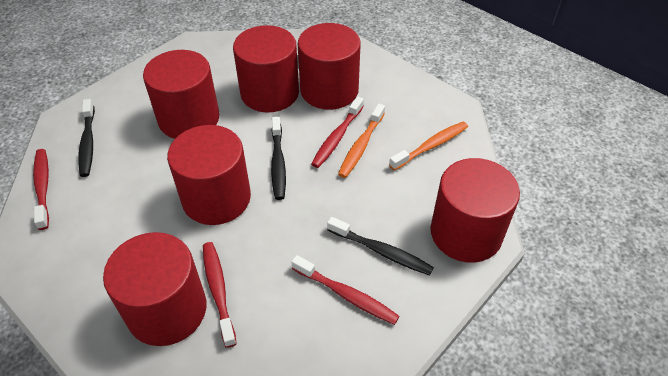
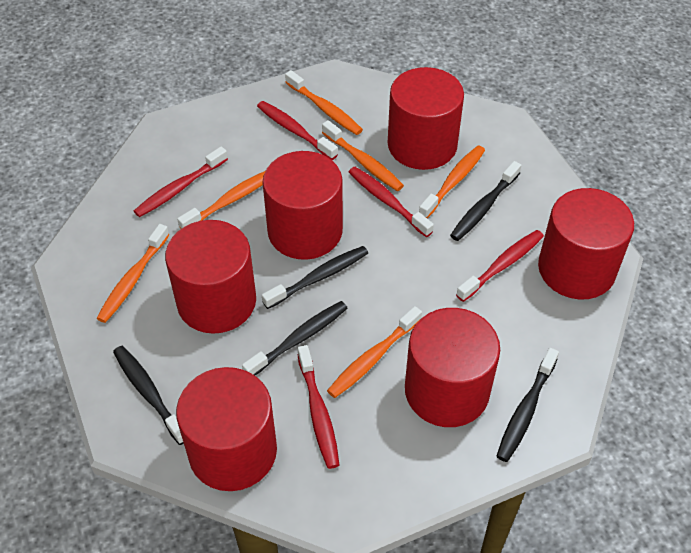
black toothbrush: 3 -> 5
orange toothbrush: 2 -> 6
red toothbrush: 4 -> 5

